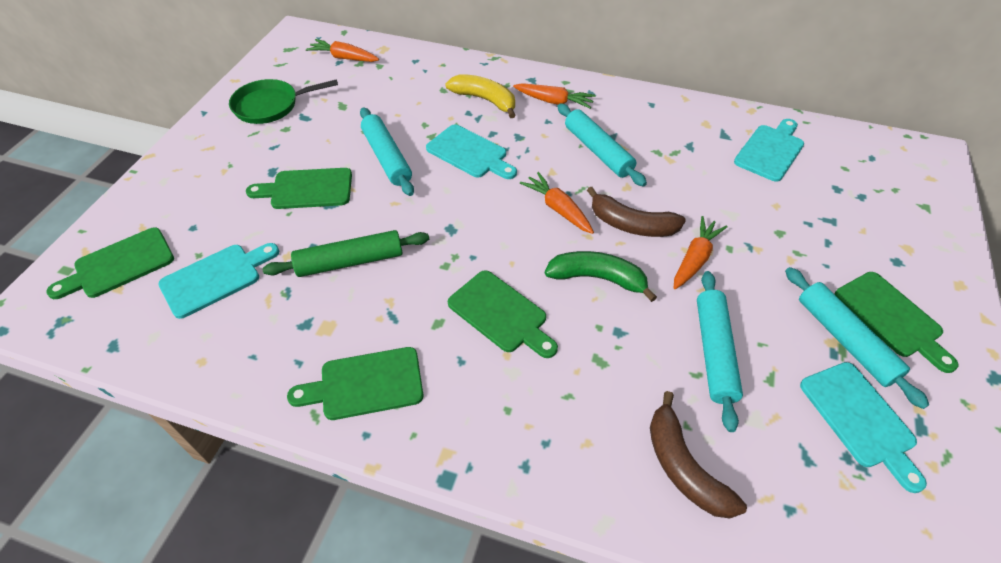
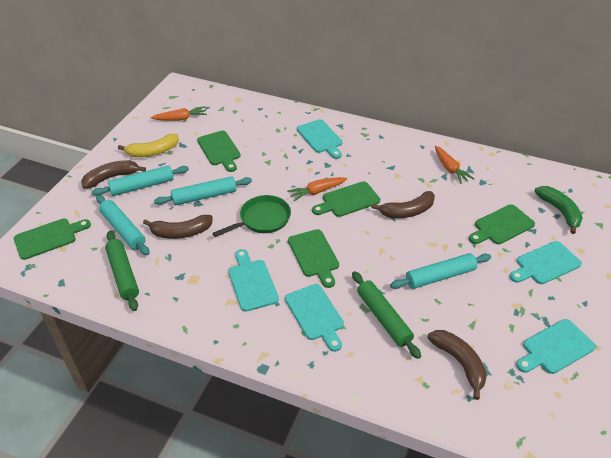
brown banana: 2 -> 4
green rolling pin: 1 -> 2
orange carrot: 4 -> 3
turquoise cutting board: 4 -> 5

